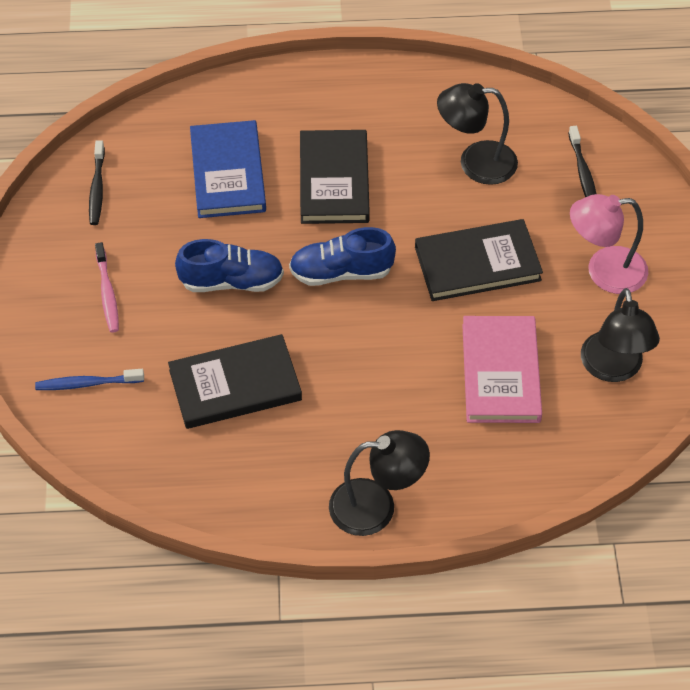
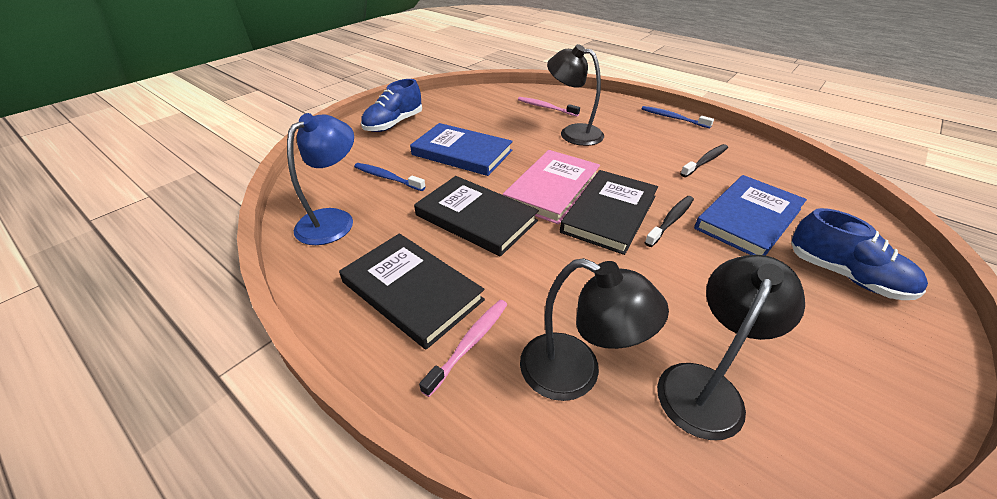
blue book: 1 -> 2
blue lamp: 0 -> 1
blue toothbrush: 1 -> 2
pink lamp: 1 -> 0
pink toothbrush: 1 -> 2

